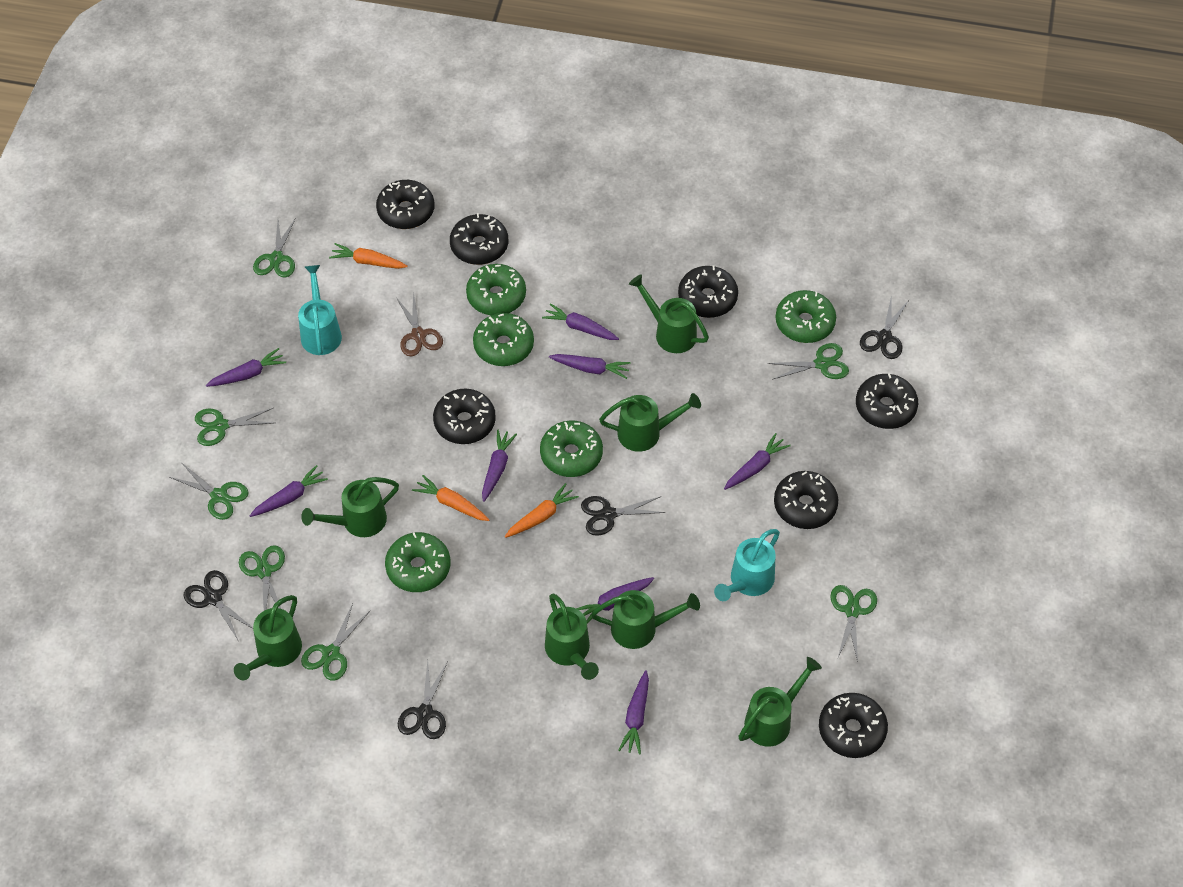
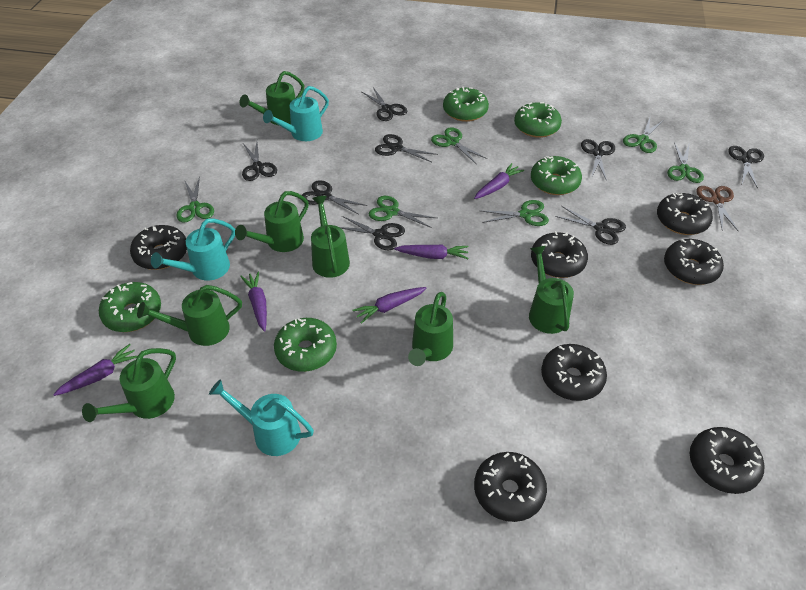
black scissors: 4 -> 8
green scissors: 7 -> 6
orange carrot: 3 -> 0
purple carrot: 8 -> 5
turquoise watering can: 2 -> 3

